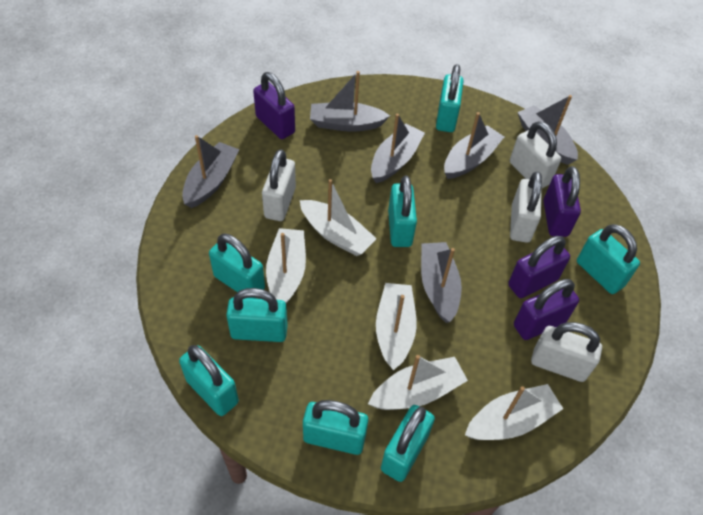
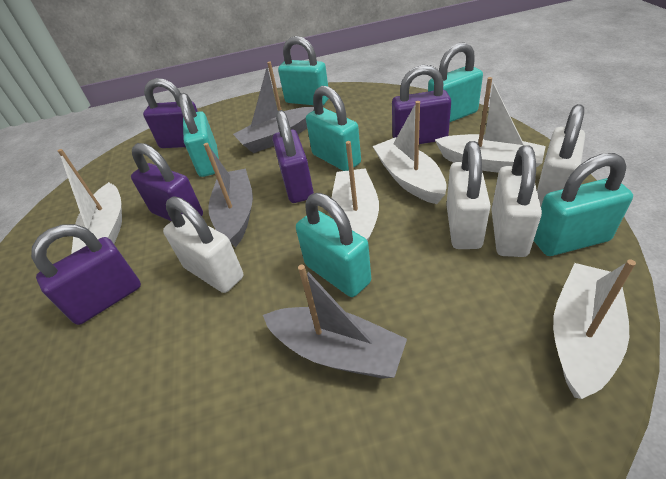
grey boat: 6 -> 3
purple padlock: 4 -> 5
turquoise padlock: 8 -> 6

